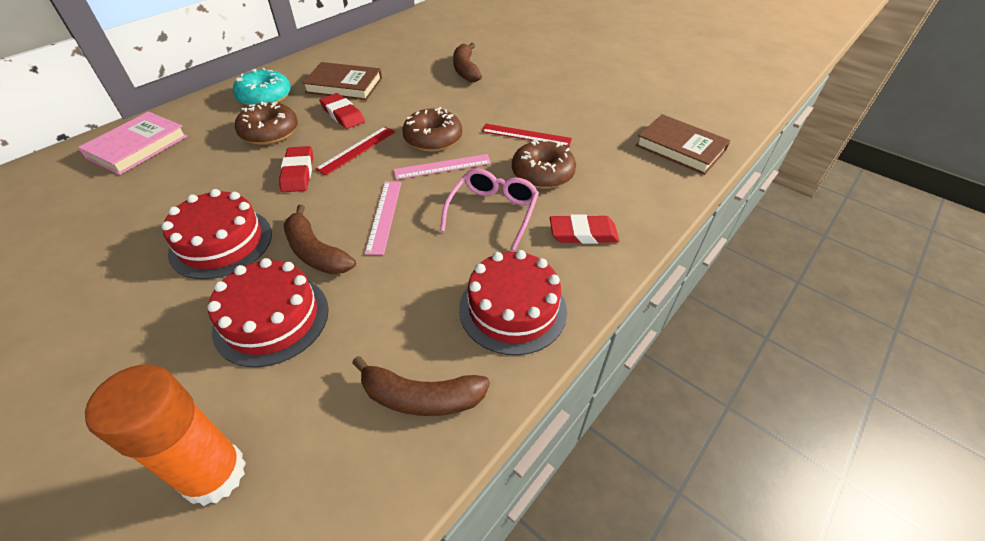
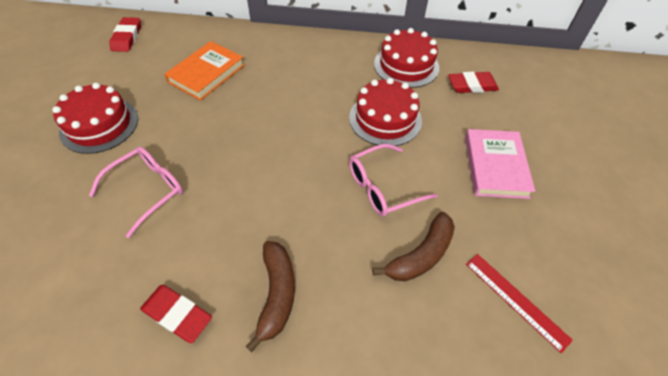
brown banana: 3 -> 2
brown book: 2 -> 0
brown donut: 3 -> 0
orange book: 0 -> 1
orange glue stick: 1 -> 0
pink glasses: 1 -> 2
pink ruler: 2 -> 0
red ruler: 2 -> 1
turquoise donut: 1 -> 0

